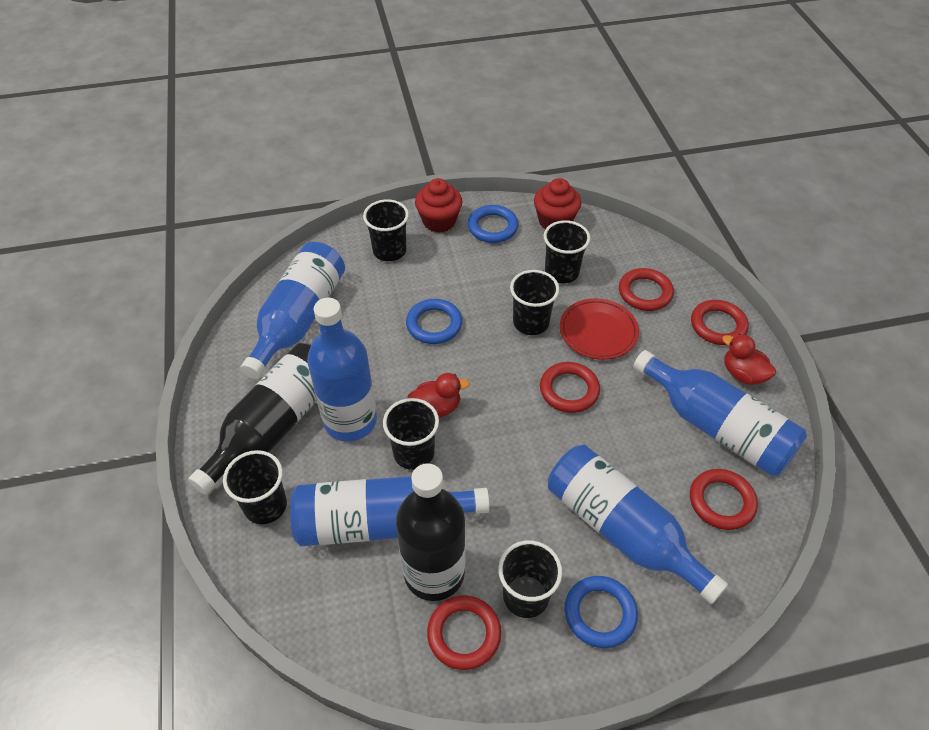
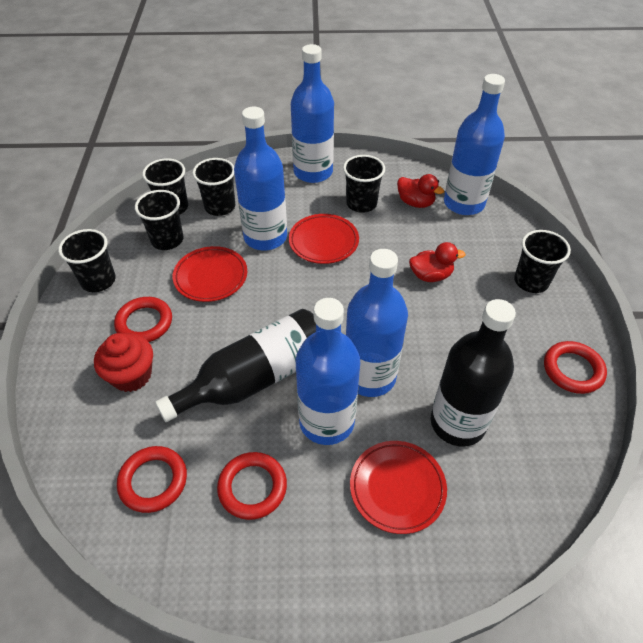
blue ring: 3 -> 0
red cupcake: 2 -> 1
red plate: 1 -> 3
red ring: 5 -> 4

